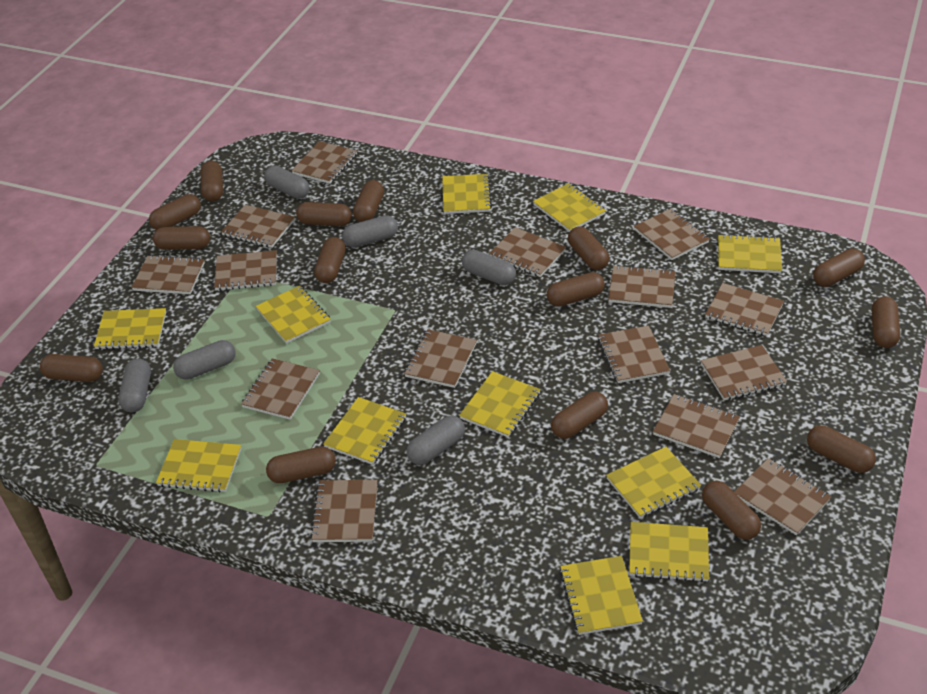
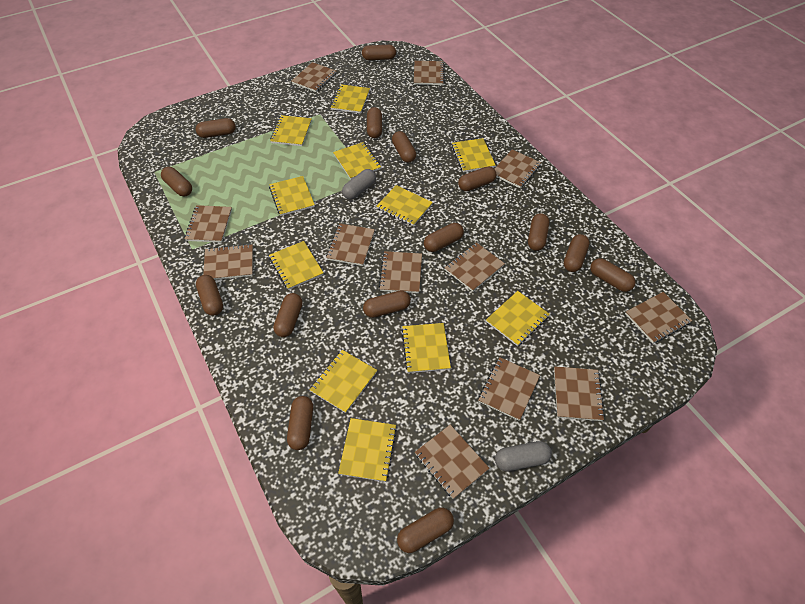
brown notebook: 15 -> 12
grey capsule: 6 -> 2

